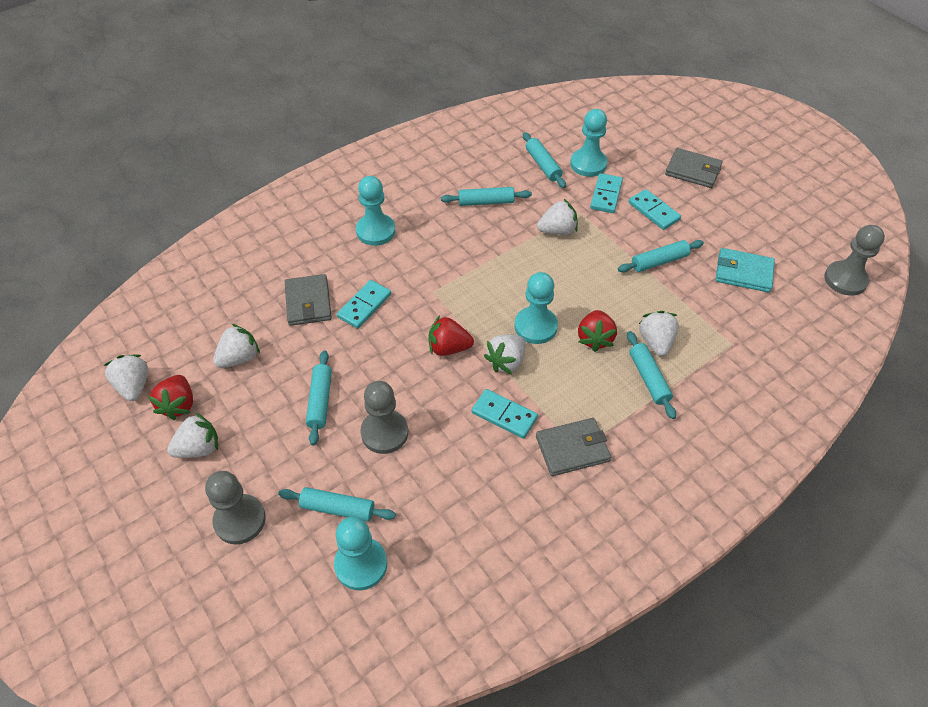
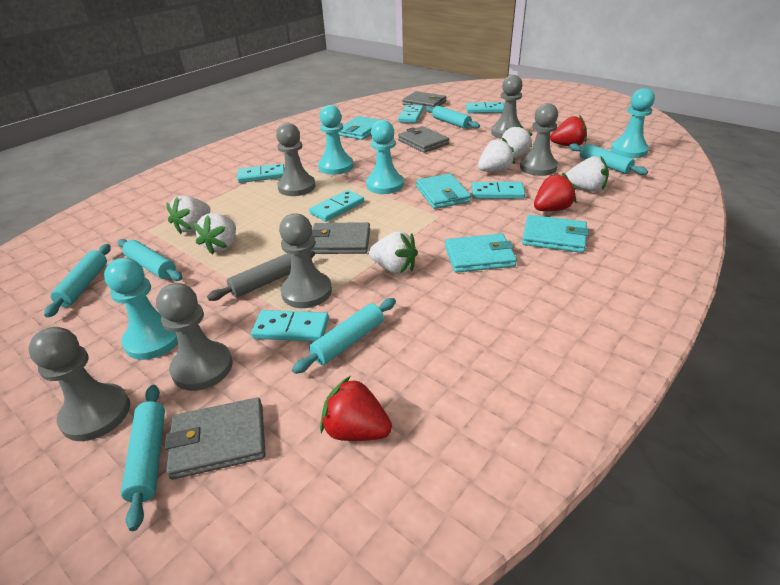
grey pawn: 3 -> 6
grey rolling pin: 0 -> 1
grey wallet: 3 -> 4
turquoise domino: 4 -> 6
turquoise wallet: 1 -> 4

